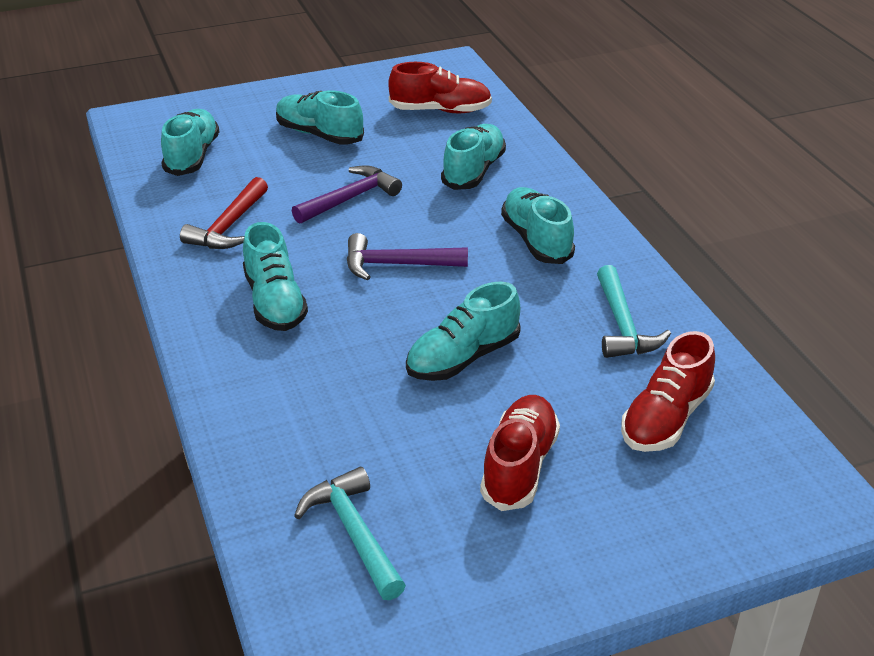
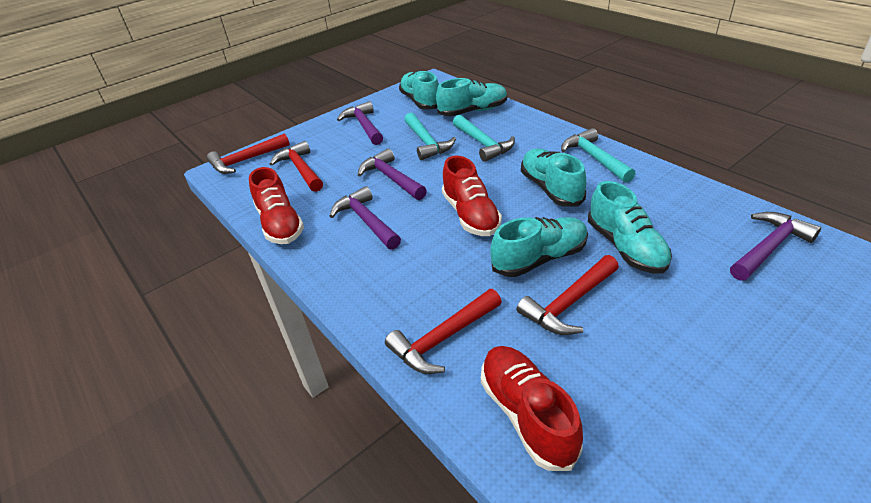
purple hammer: 2 -> 4
red hammer: 1 -> 4
turquoise hammer: 2 -> 3
turquoise shoe: 6 -> 5

